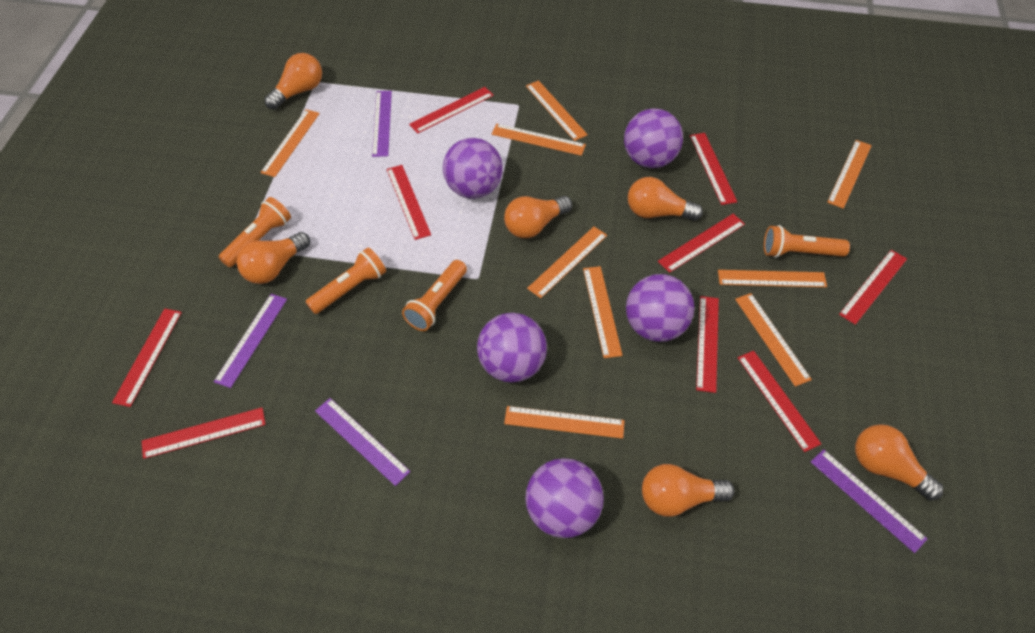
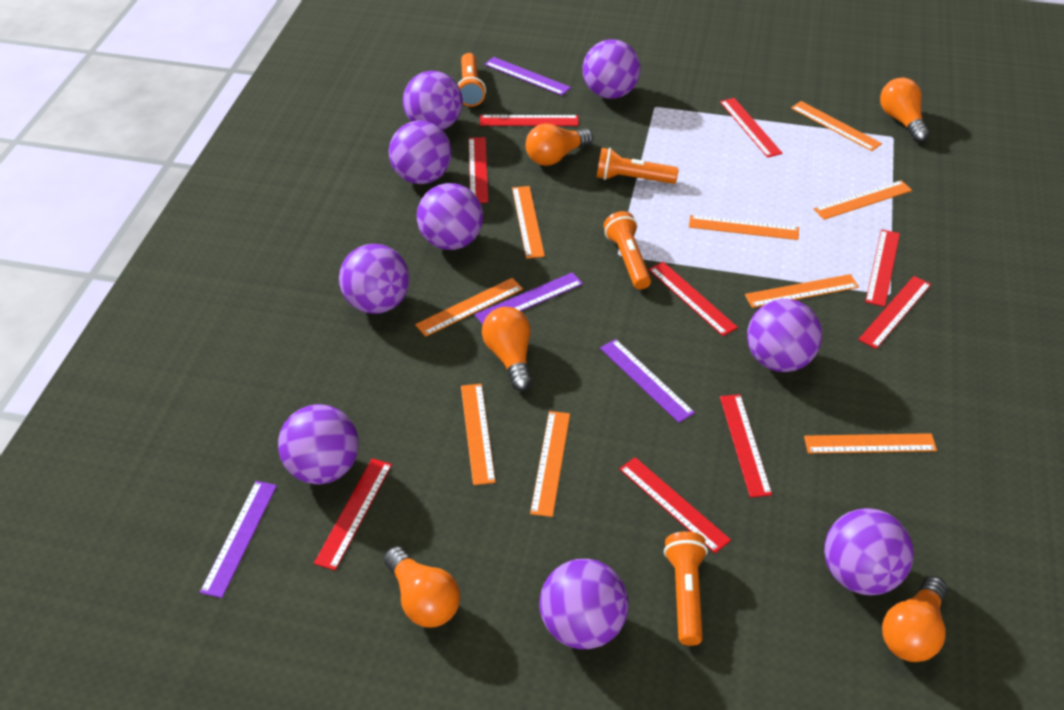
orange light bulb: 6 -> 5
purple ball: 5 -> 9

